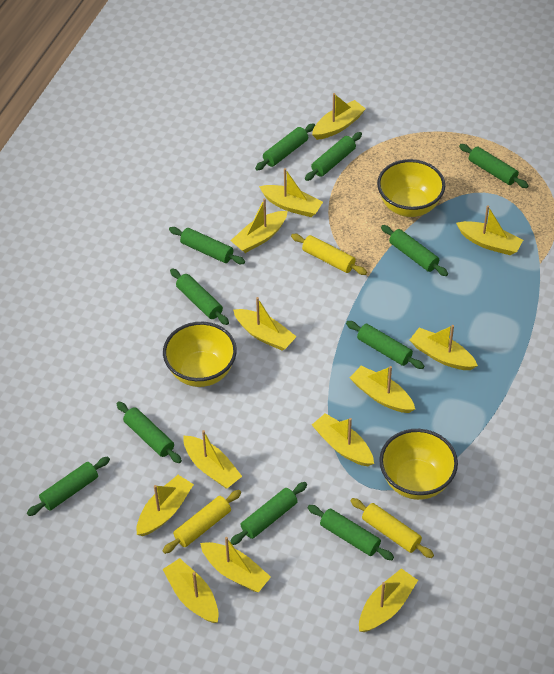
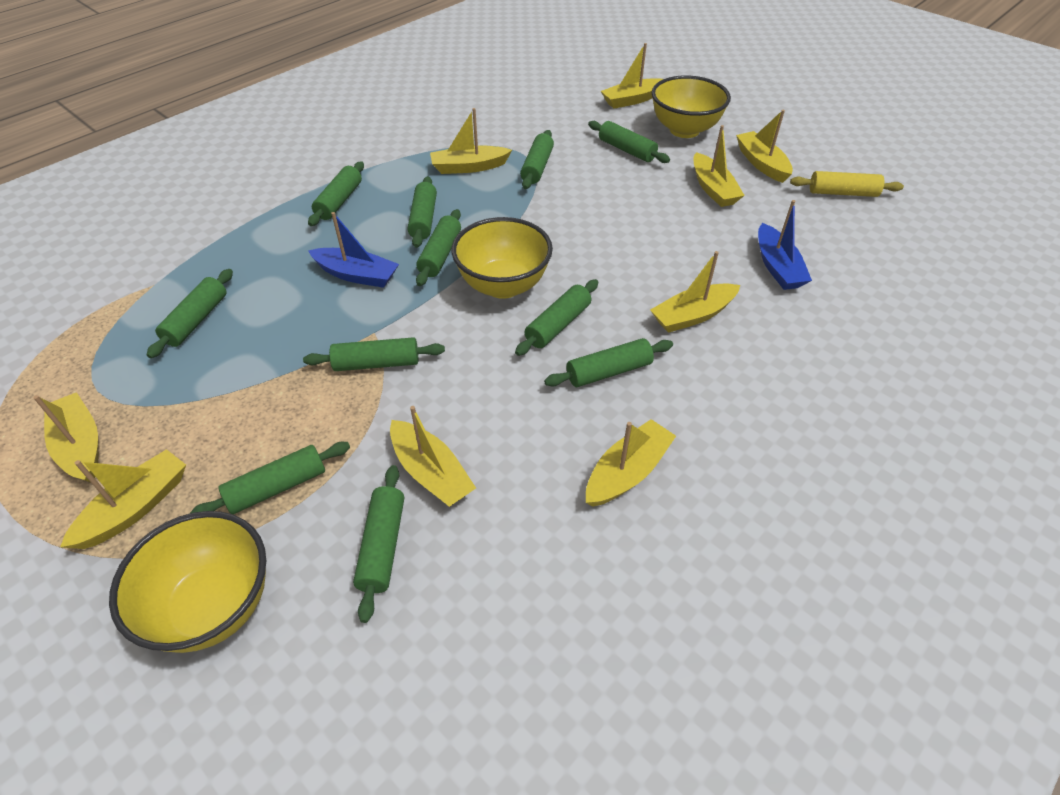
blue boat: 0 -> 2
yellow boat: 13 -> 9
yellow rolling pin: 3 -> 1

